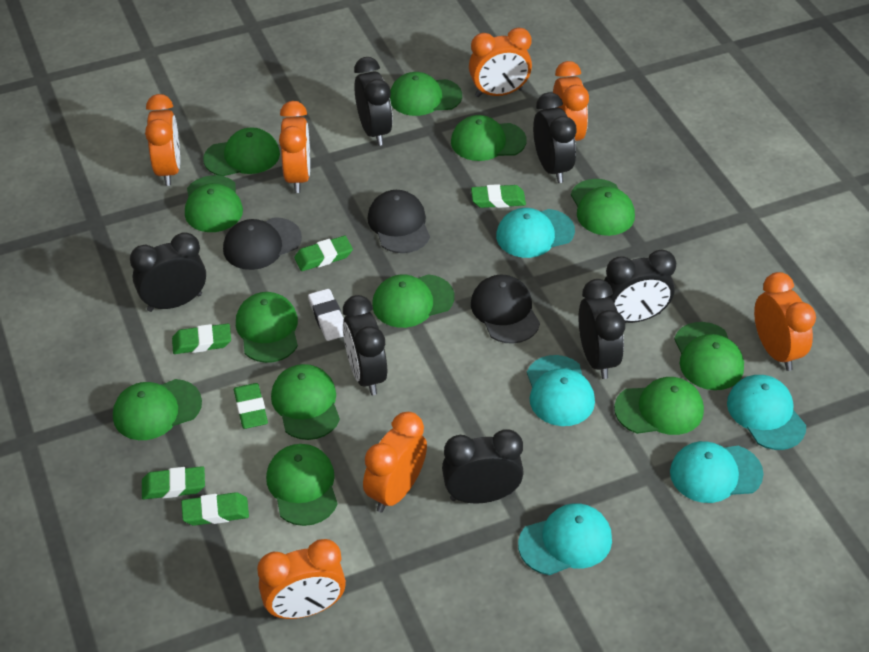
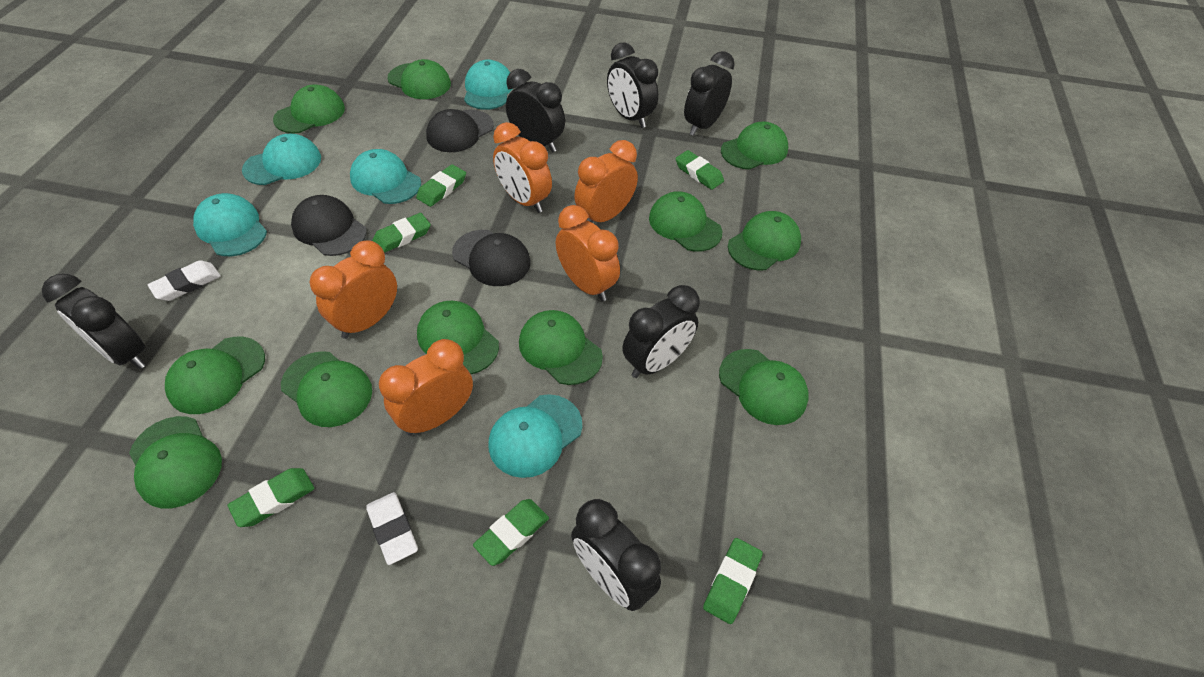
black clock: 7 -> 6
green cap: 12 -> 11
orange clock: 7 -> 5
white eraser: 1 -> 2

